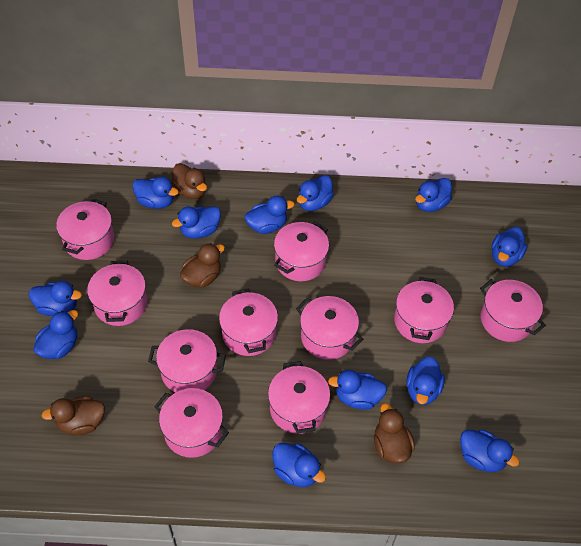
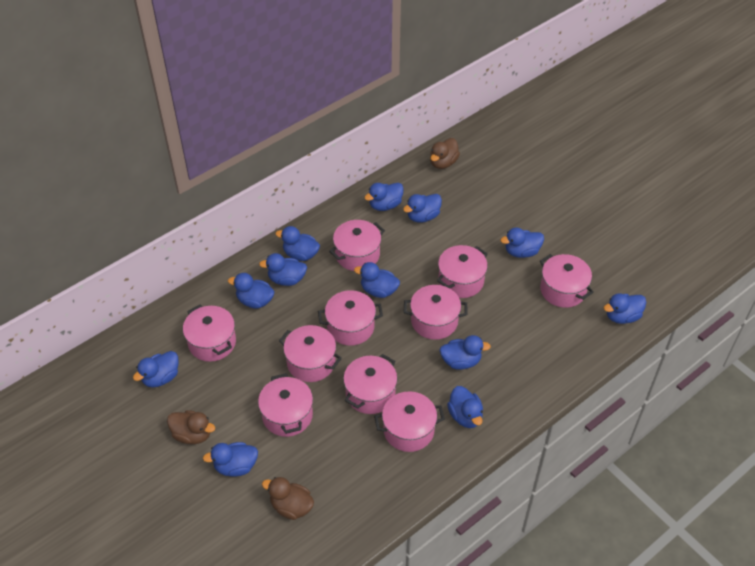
brown duck: 4 -> 3

